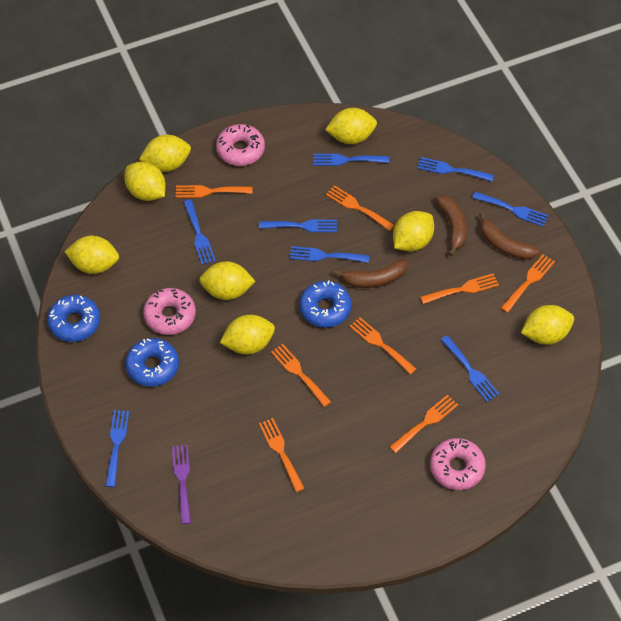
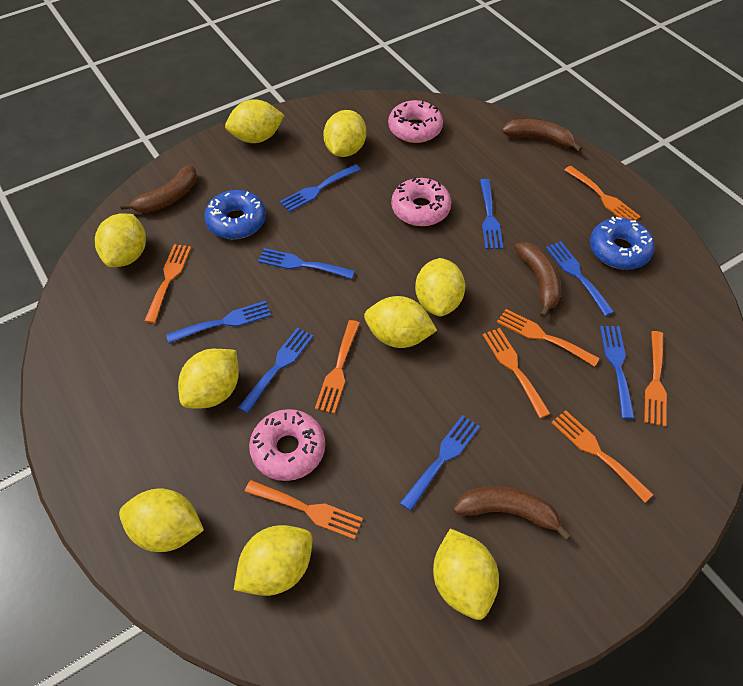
blue donut: 3 -> 2
brown banana: 3 -> 4
purple fork: 1 -> 0
yellow lemon: 8 -> 9

